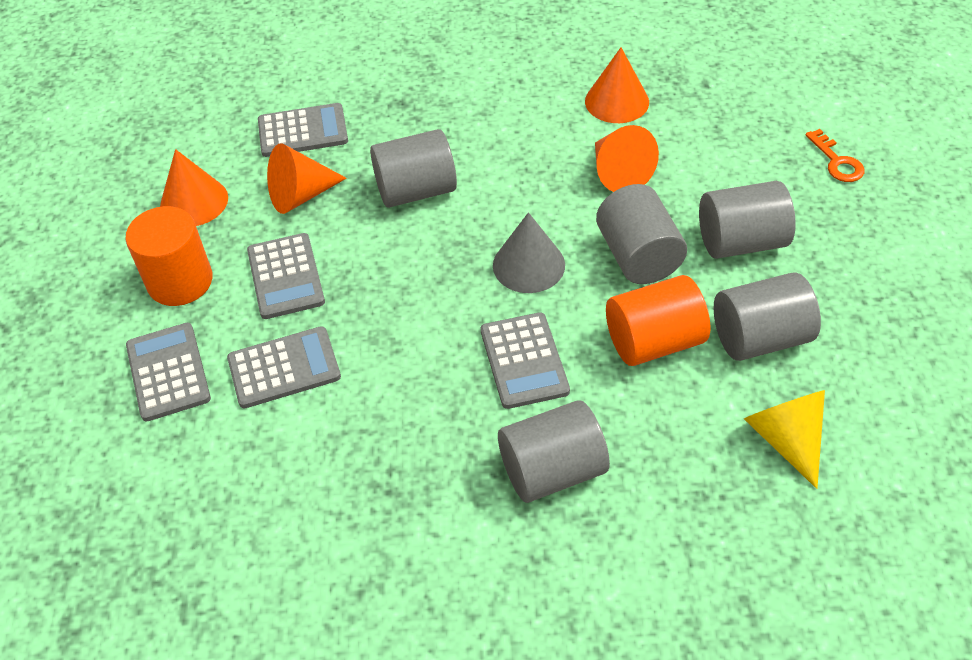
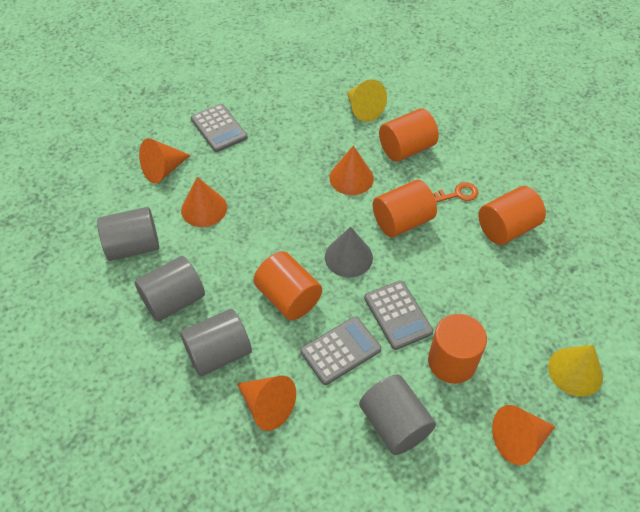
grey calculator: 5 -> 3
grey cylinder: 5 -> 4
orange cone: 4 -> 5
orange cylinder: 2 -> 5
yellow cone: 1 -> 2

